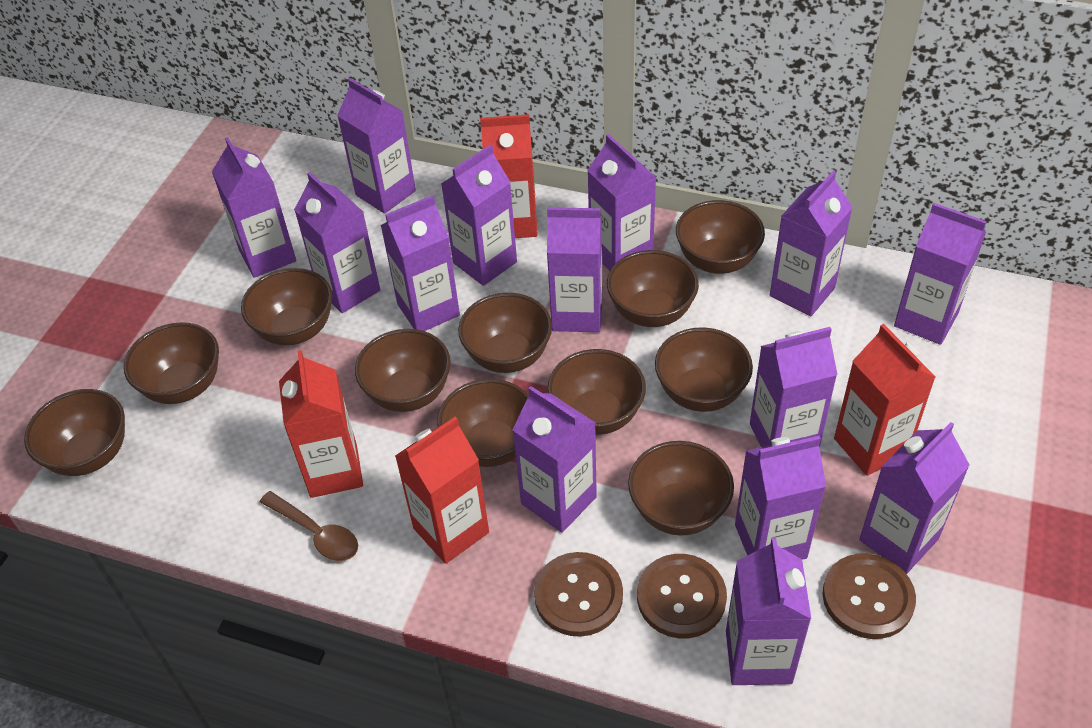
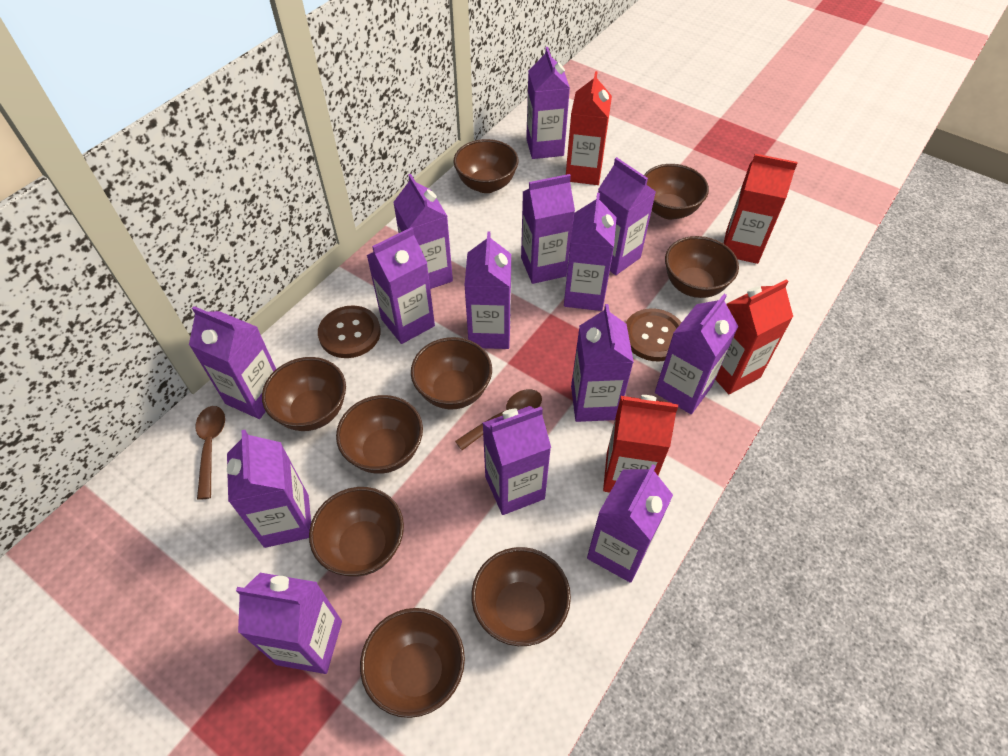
brown bowl: 11 -> 9
brown button: 3 -> 2
brown spoon: 1 -> 2

